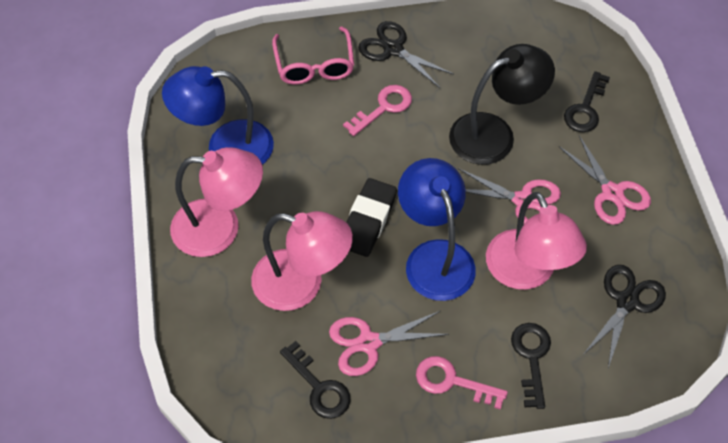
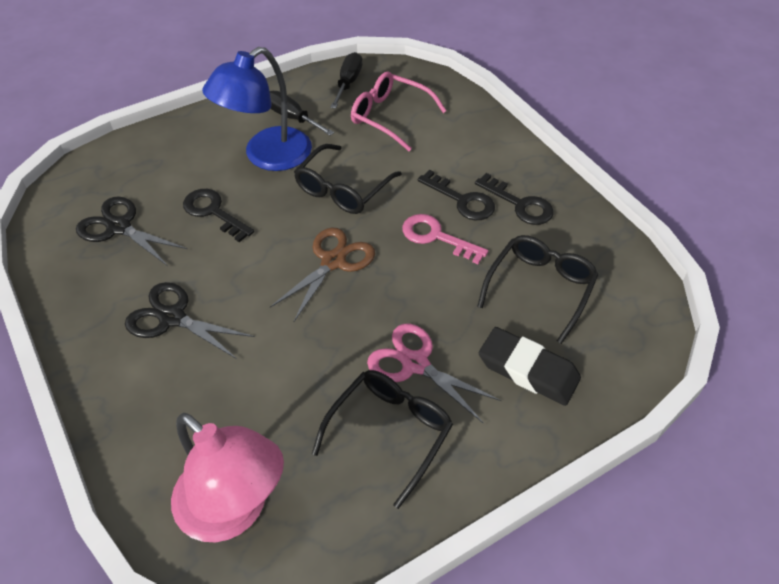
black glasses: 0 -> 3
black lamp: 1 -> 0
black screwdriver: 0 -> 2
blue lamp: 2 -> 1
brown scissors: 0 -> 1
pink key: 2 -> 1
pink lamp: 3 -> 1
pink scissors: 3 -> 1

